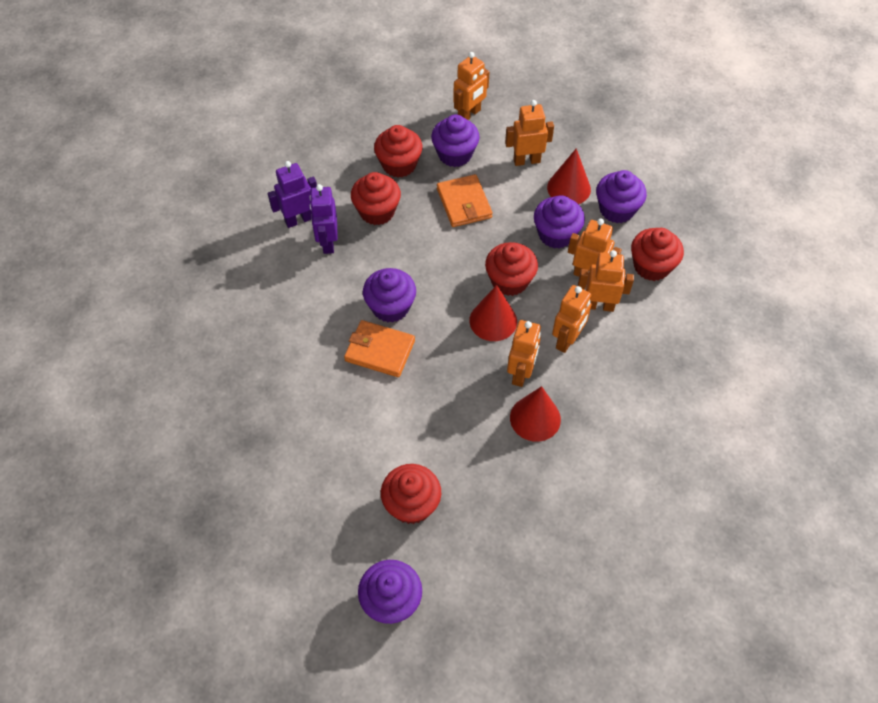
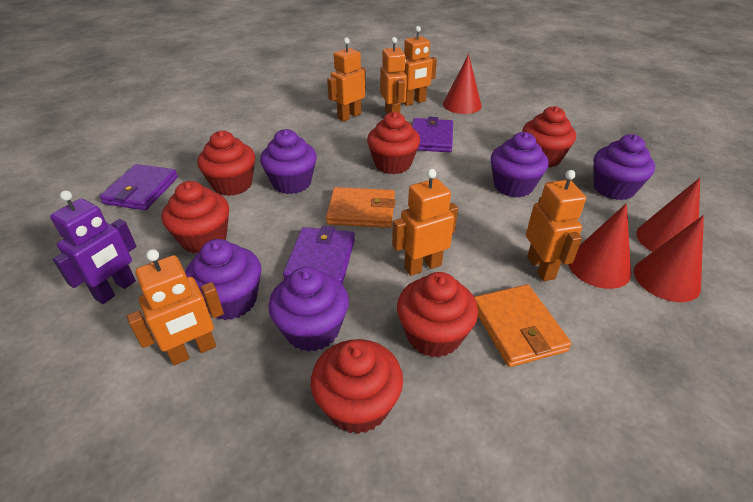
purple robot: 2 -> 1
purple wallet: 0 -> 3
red cone: 3 -> 4
red cupcake: 5 -> 6

